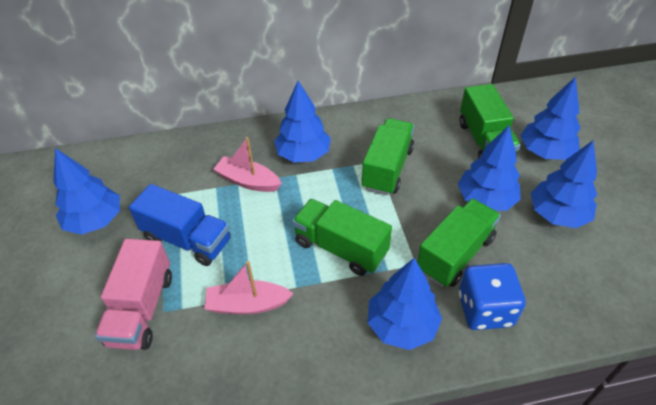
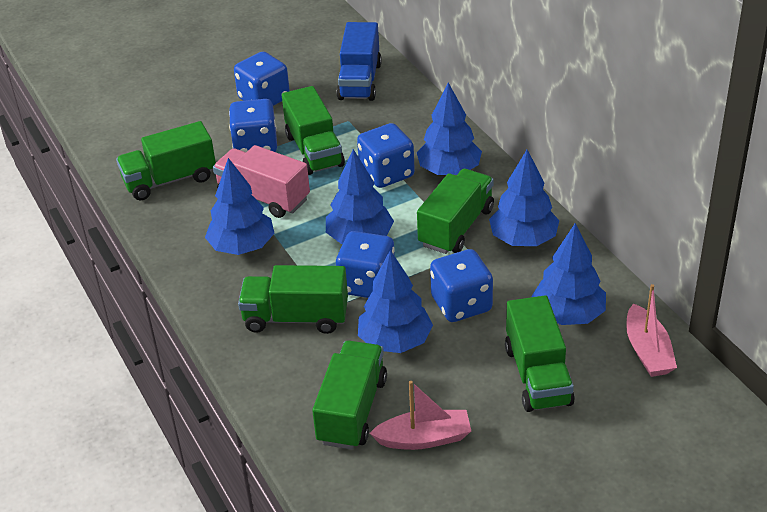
blue dice: 1 -> 5
green truck: 4 -> 6

